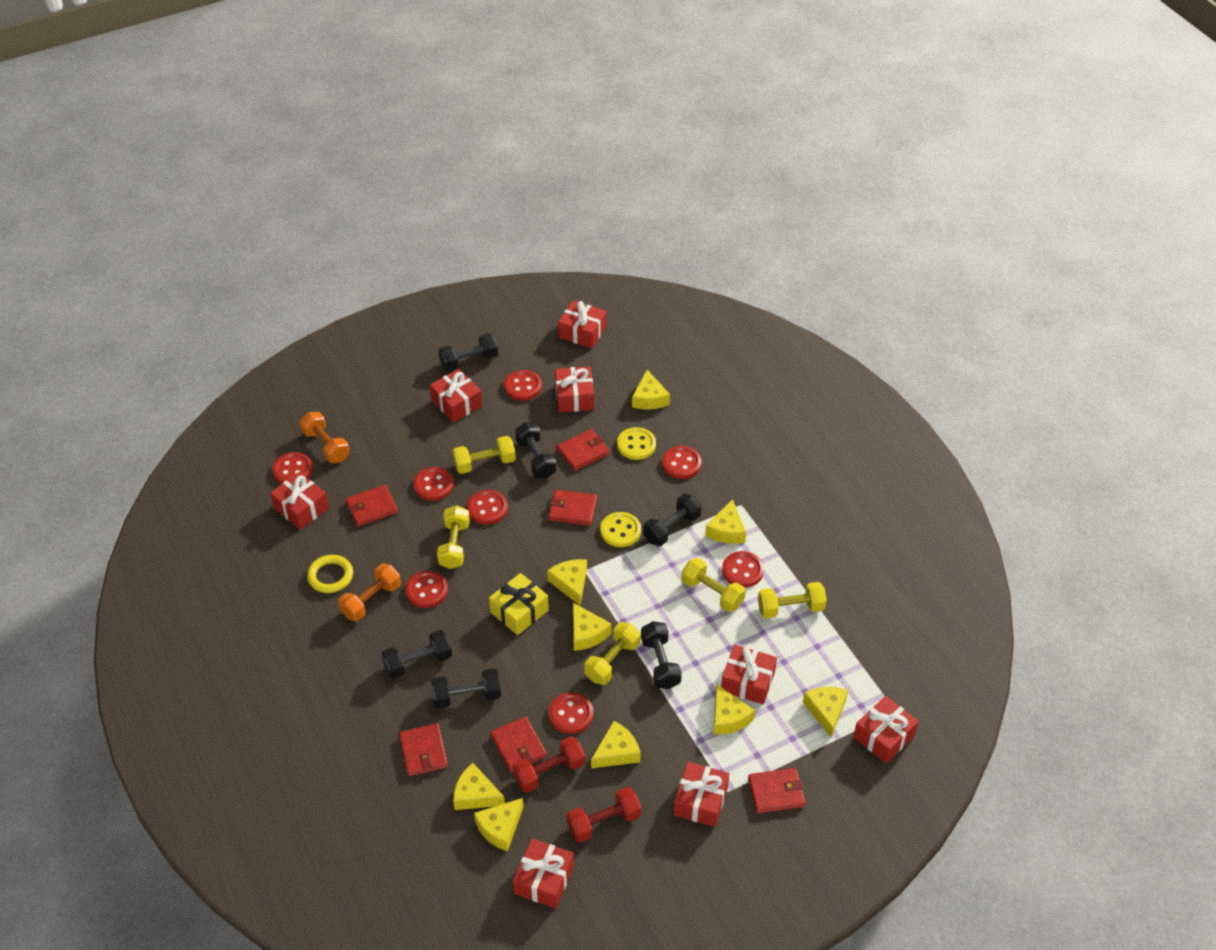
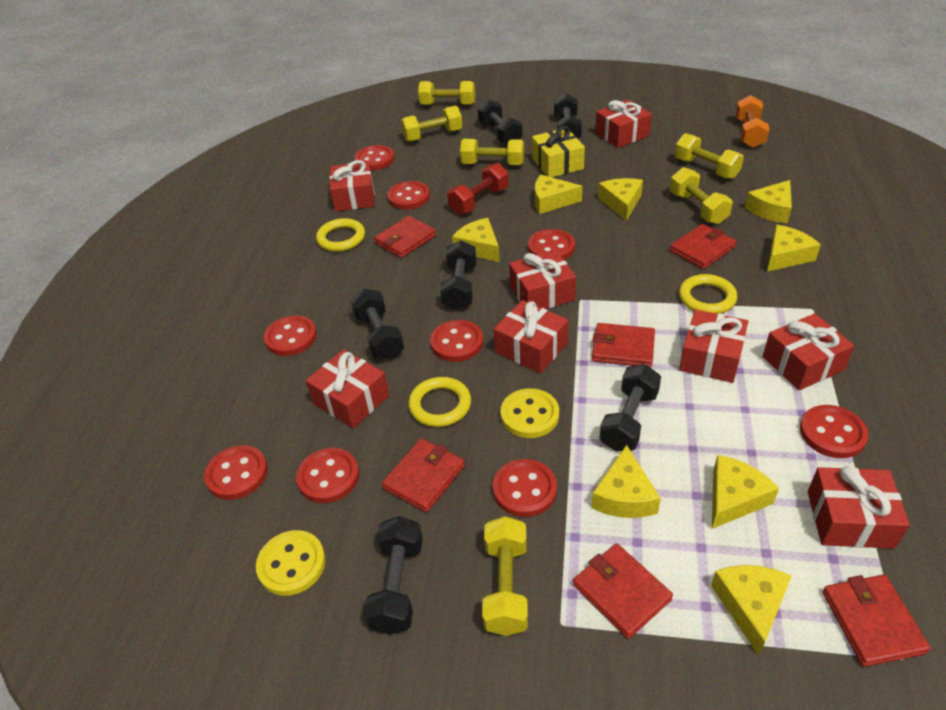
orange dumbbell: 2 -> 1
red button: 8 -> 9
red dumbbell: 2 -> 1
yellow cheese: 9 -> 8
yellow dumbbell: 5 -> 6
yellow ring: 1 -> 3

